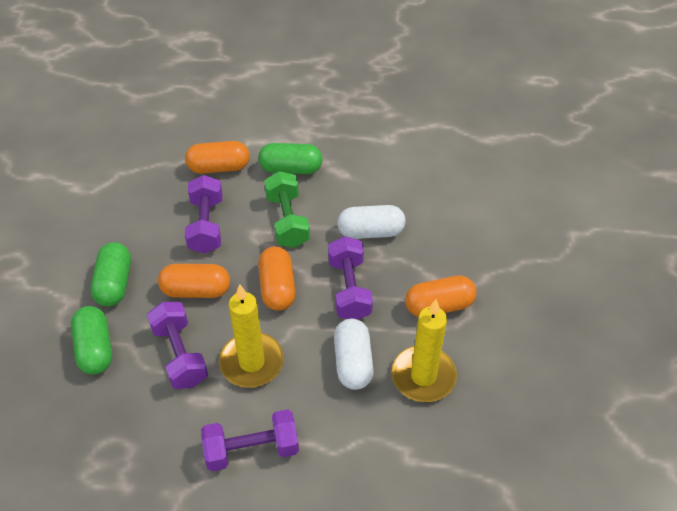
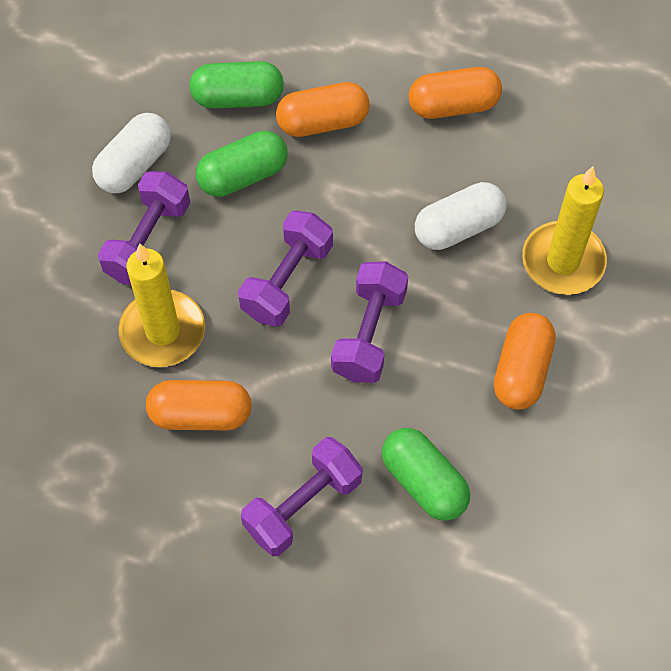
green dumbbell: 1 -> 0

